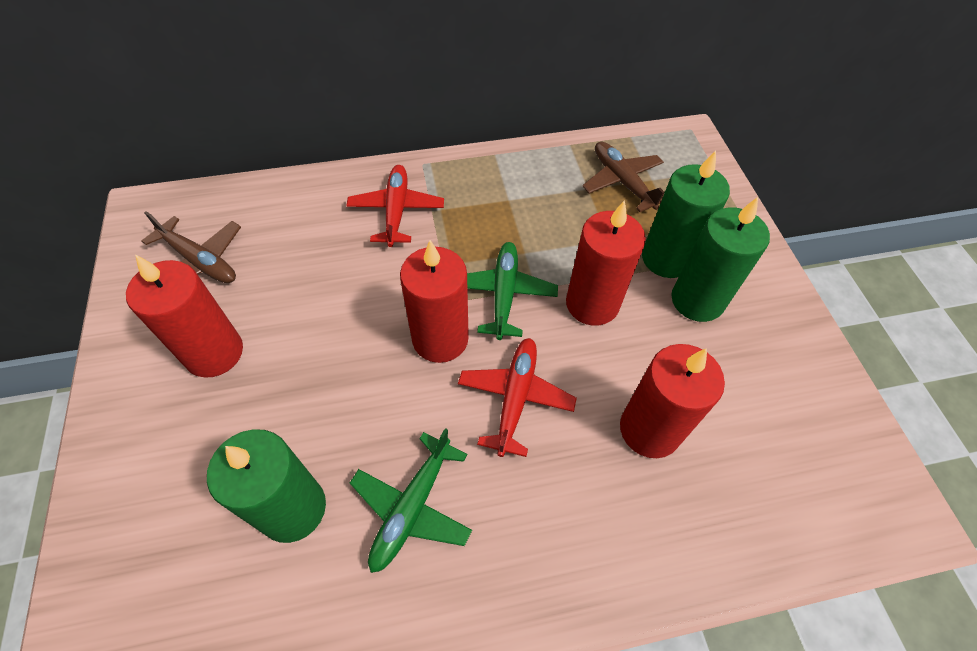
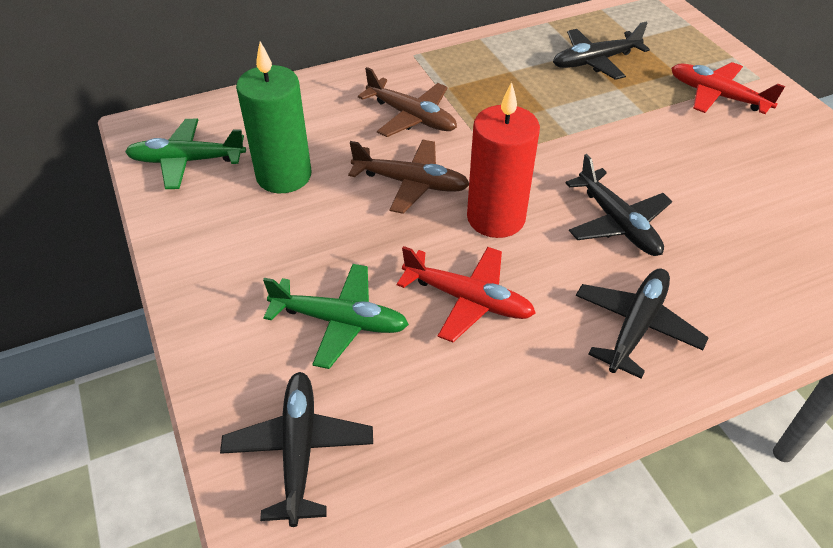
black plane: 0 -> 4
green candle: 3 -> 1
red candle: 4 -> 1

